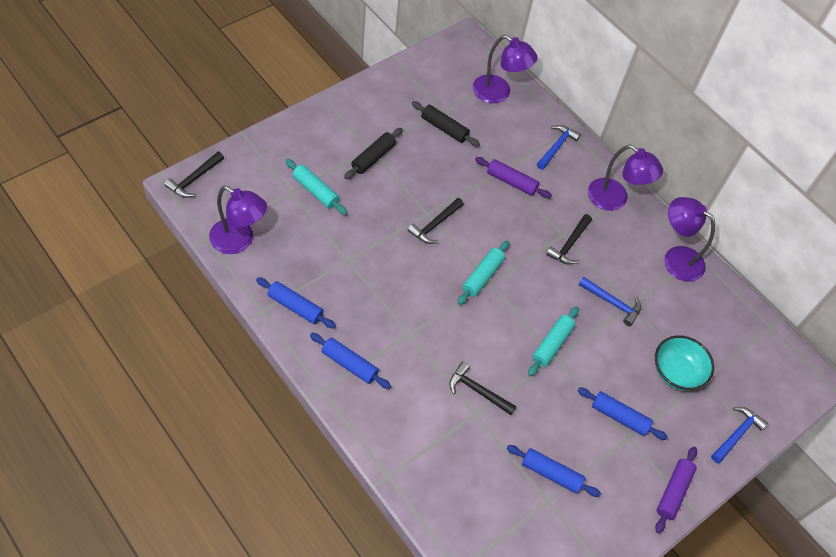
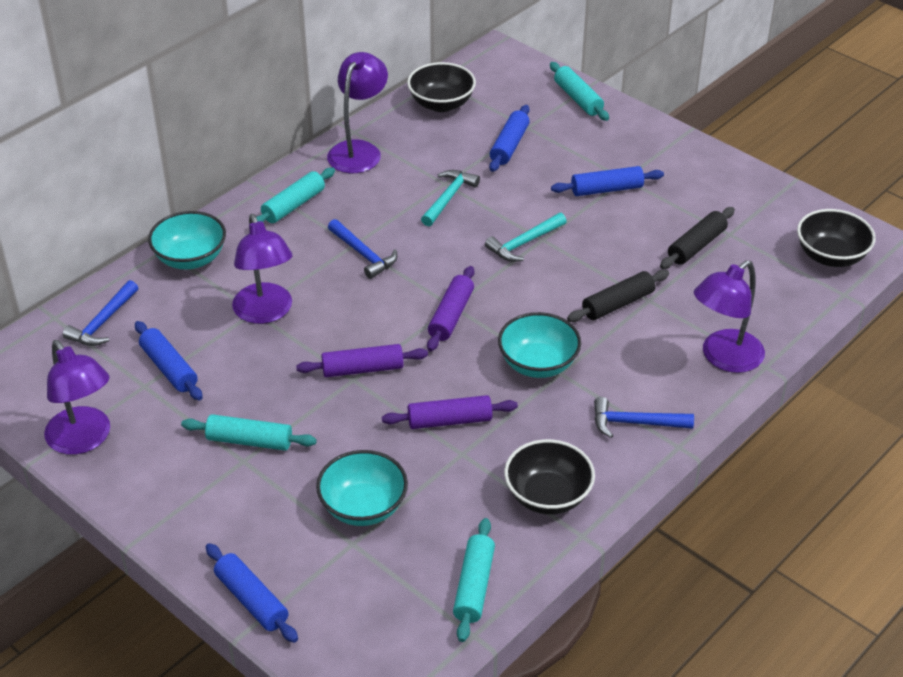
black bowl: 0 -> 3
black hammer: 4 -> 0
purple rolling pin: 2 -> 3
turquoise bowl: 1 -> 3
turquoise hammer: 0 -> 2
turquoise rolling pin: 3 -> 4

